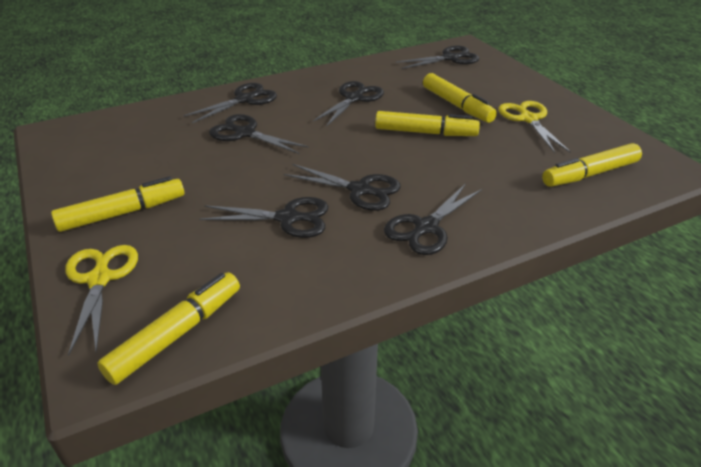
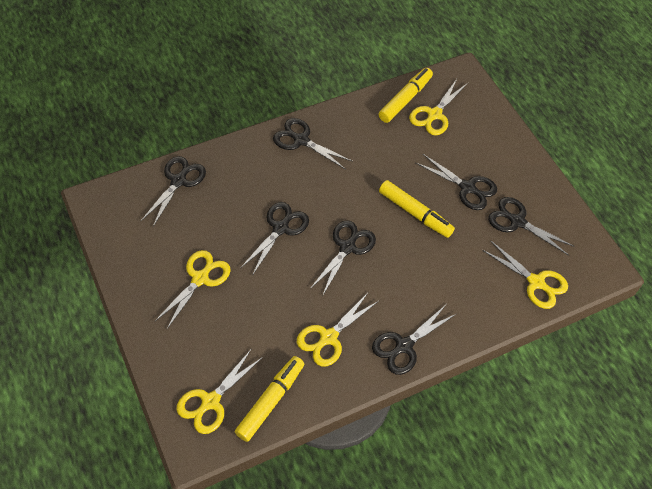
yellow marker: 5 -> 3
yellow scissors: 2 -> 5

